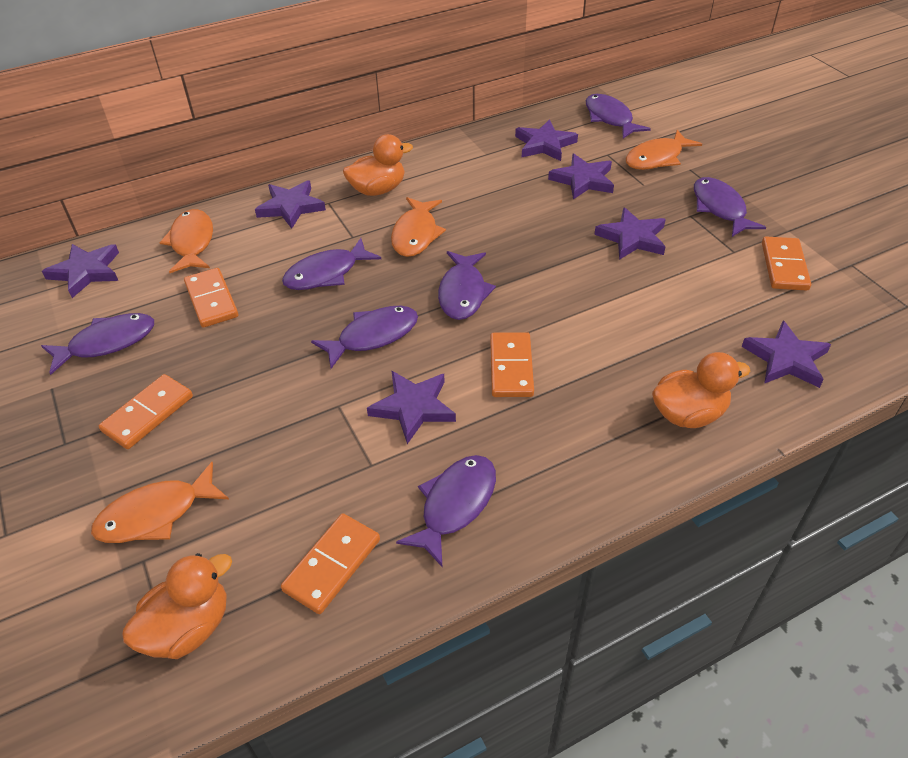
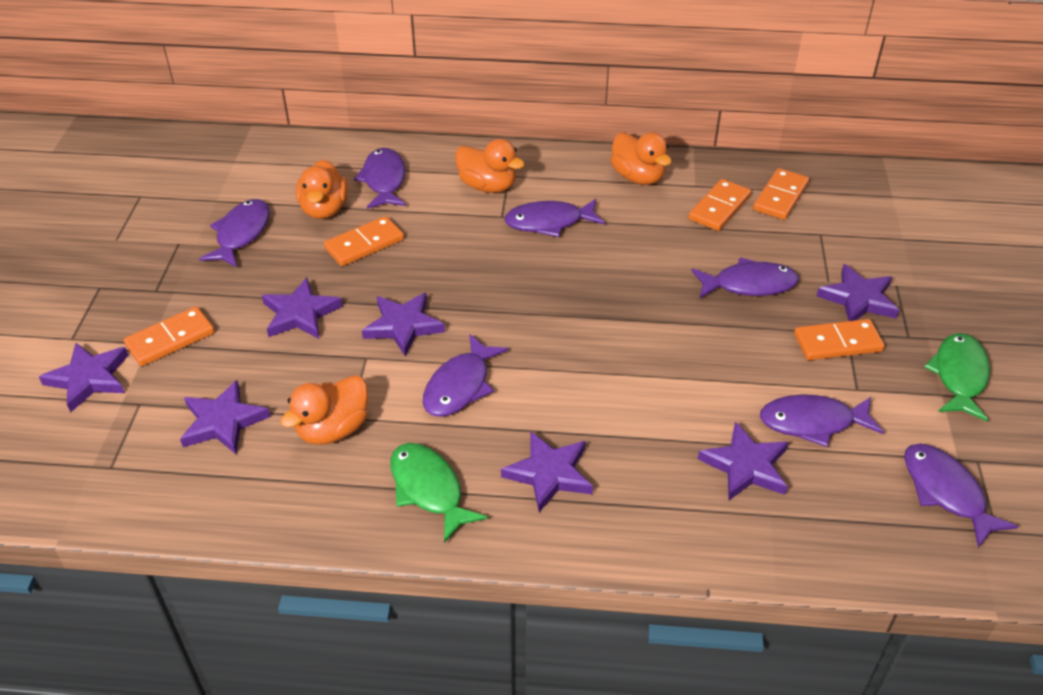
green fish: 0 -> 2
orange duck: 3 -> 4
orange fish: 4 -> 0

